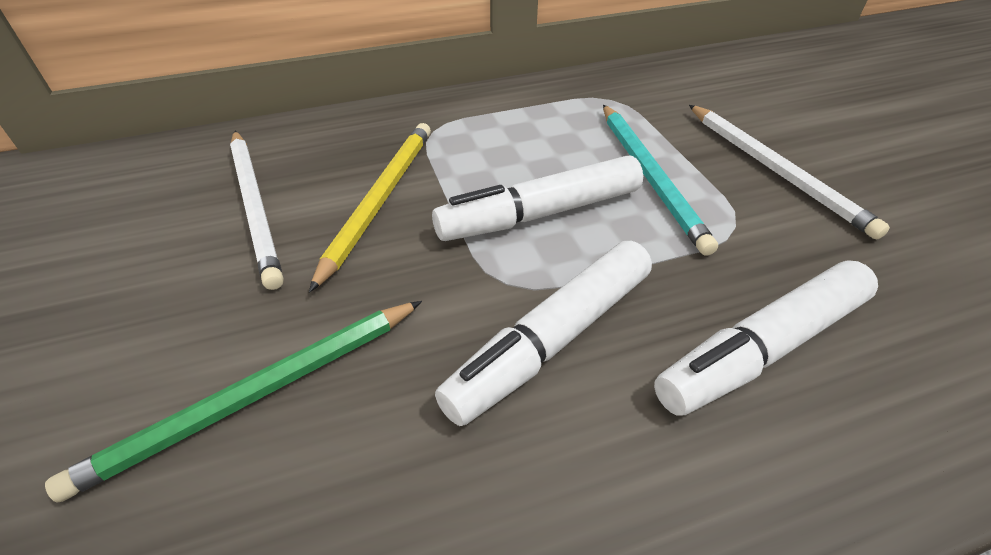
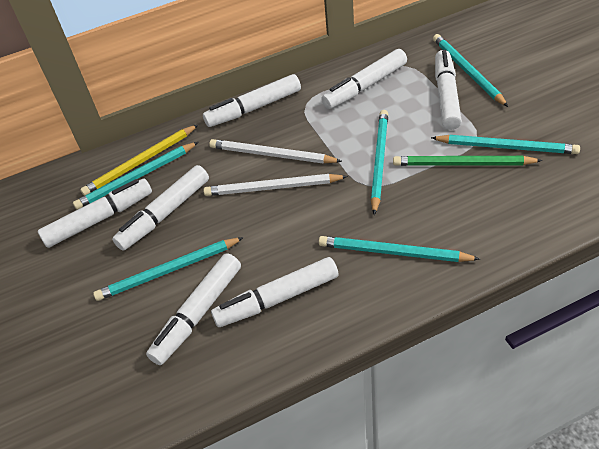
turquoise pencil: 1 -> 6
white marker: 3 -> 7

